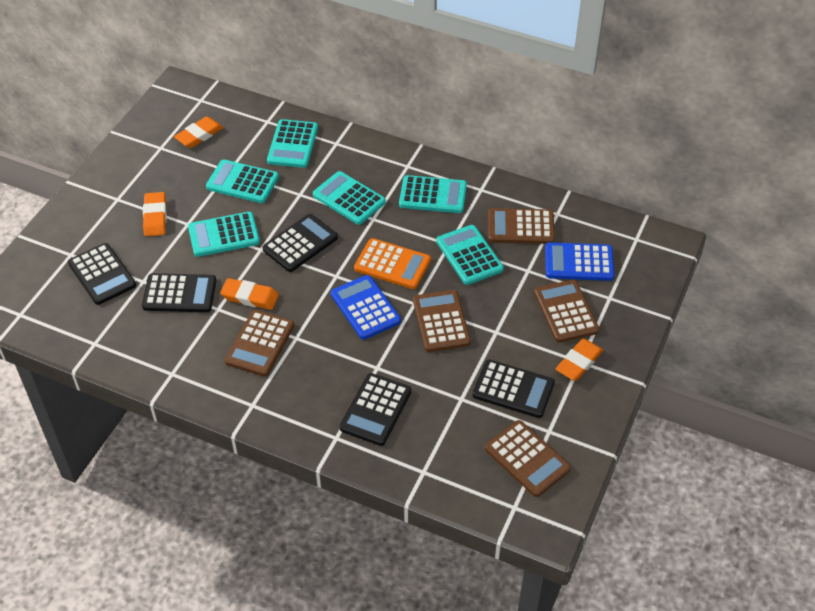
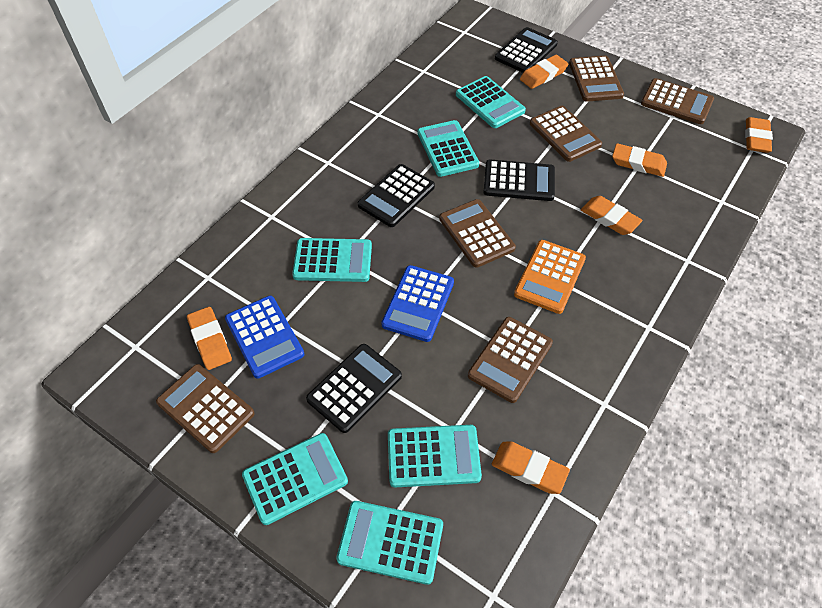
black calculator: 5 -> 4
brown calculator: 5 -> 6
orange eraser: 4 -> 6

